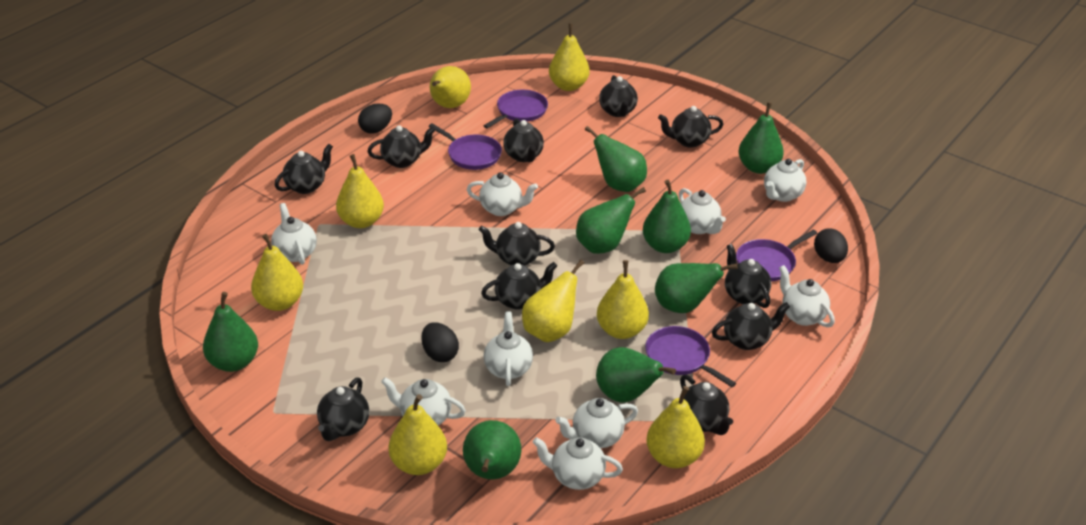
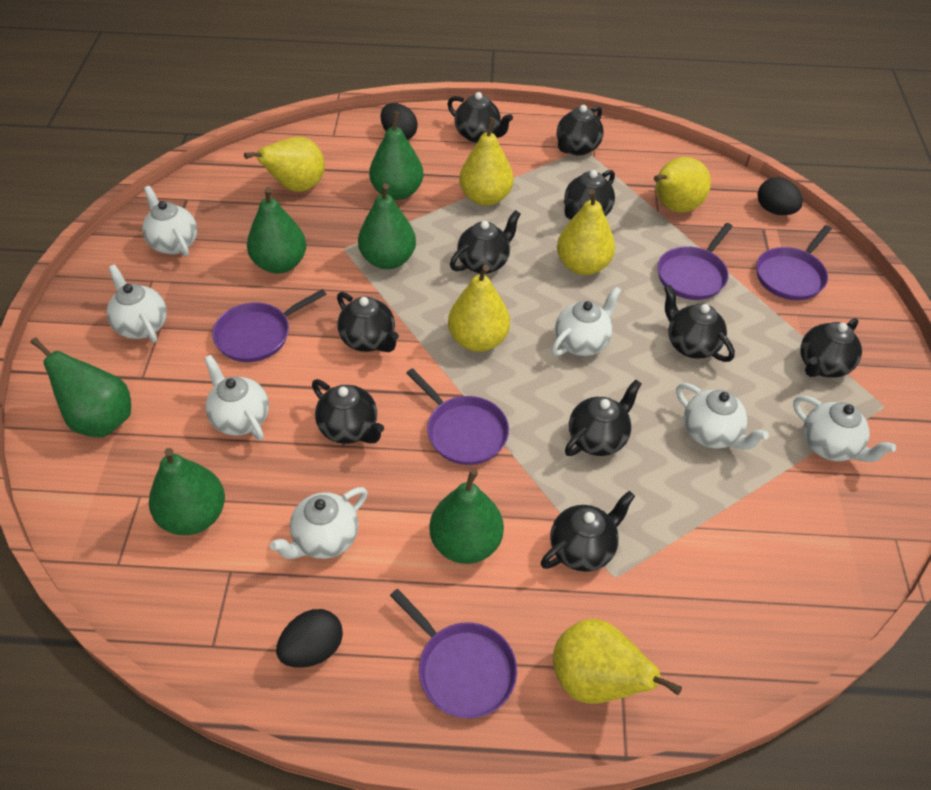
black teapot: 11 -> 10
green pear: 8 -> 6
purple pan: 4 -> 5
white teapot: 9 -> 7
yellow pear: 8 -> 6

